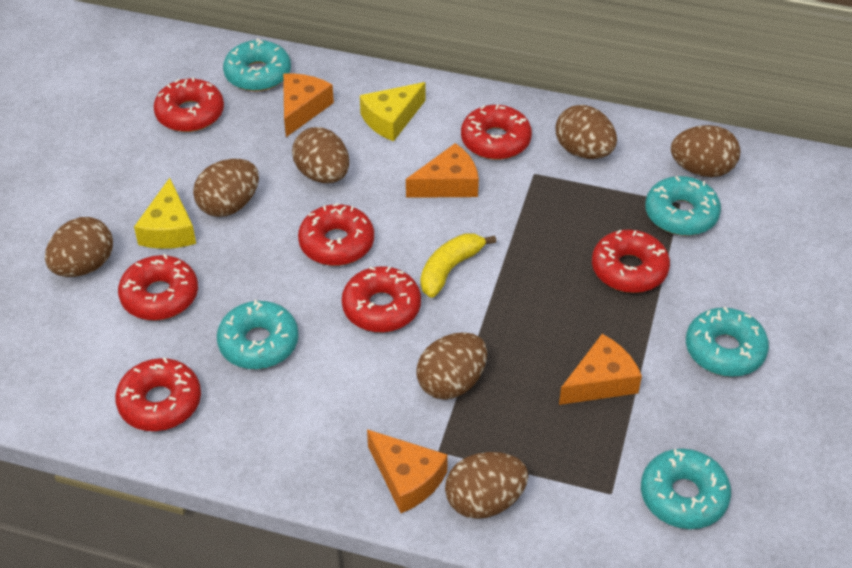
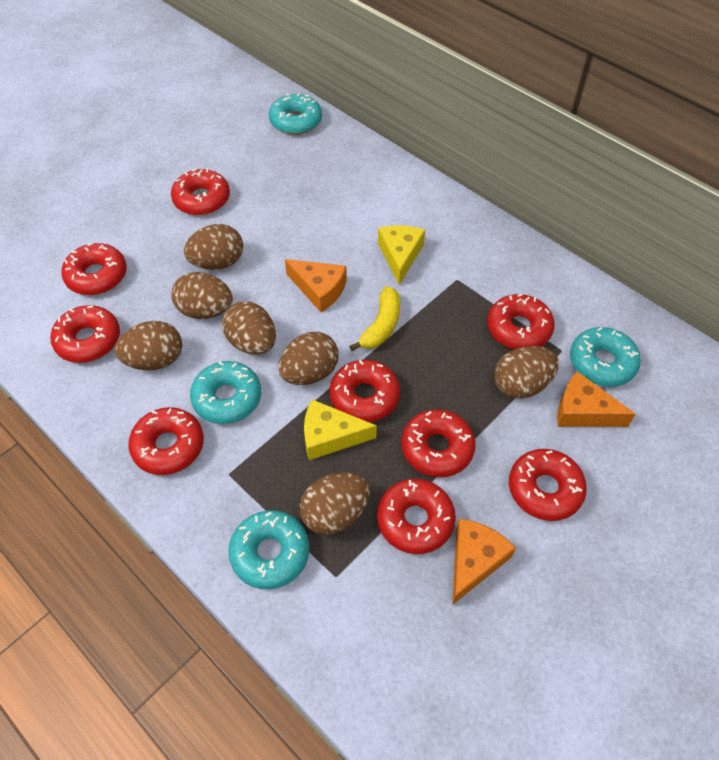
orange cheese: 4 -> 3
red donut: 7 -> 9
turquoise donut: 5 -> 4

